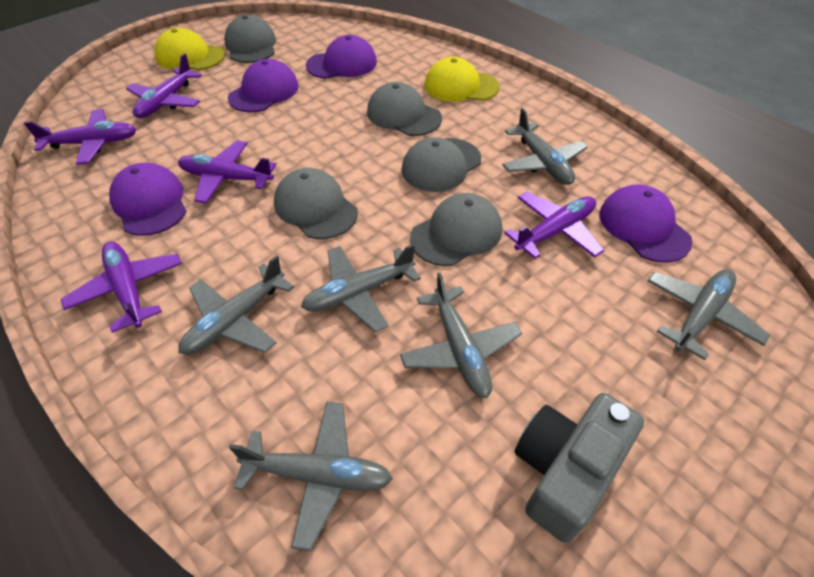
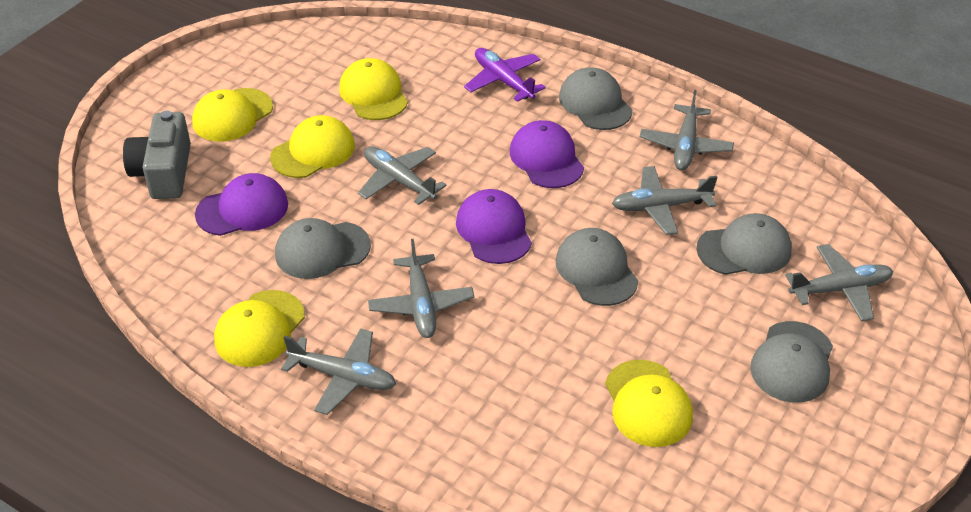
purple cap: 4 -> 3
purple plane: 5 -> 1
yellow cap: 2 -> 5

